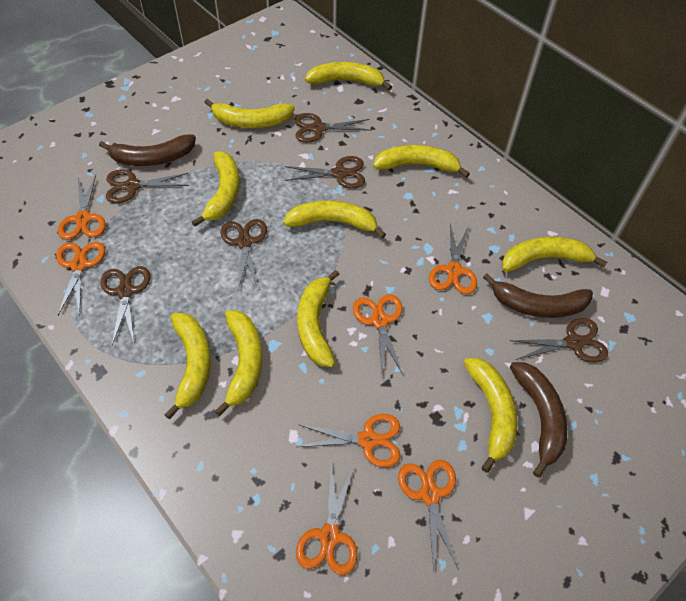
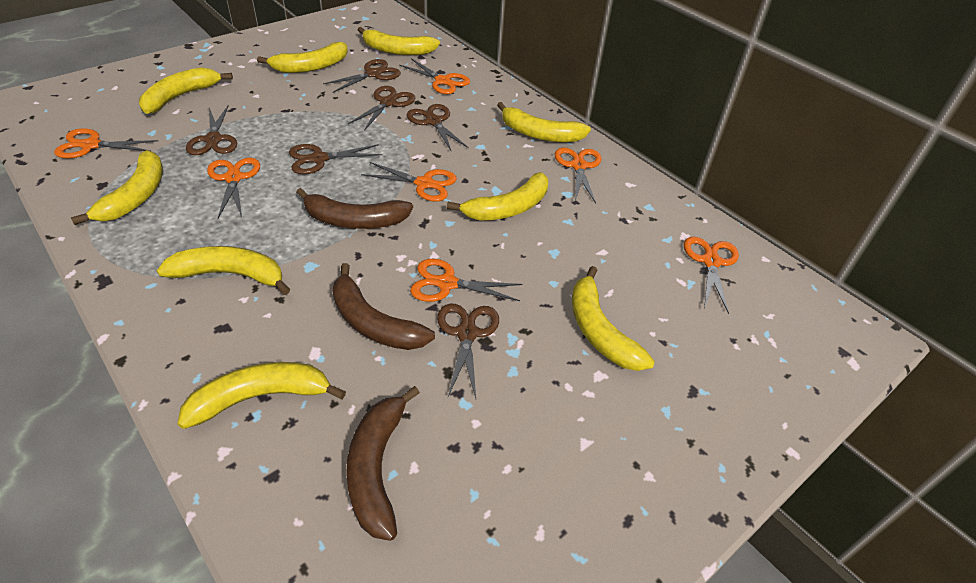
yellow banana: 10 -> 9

